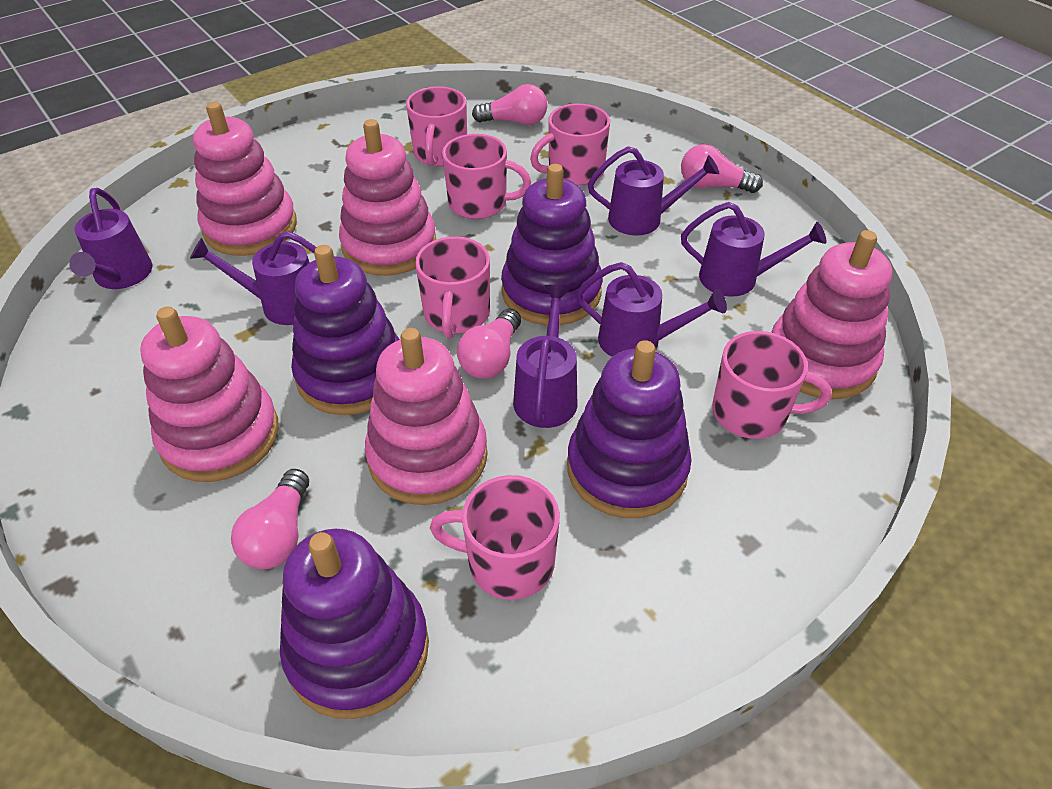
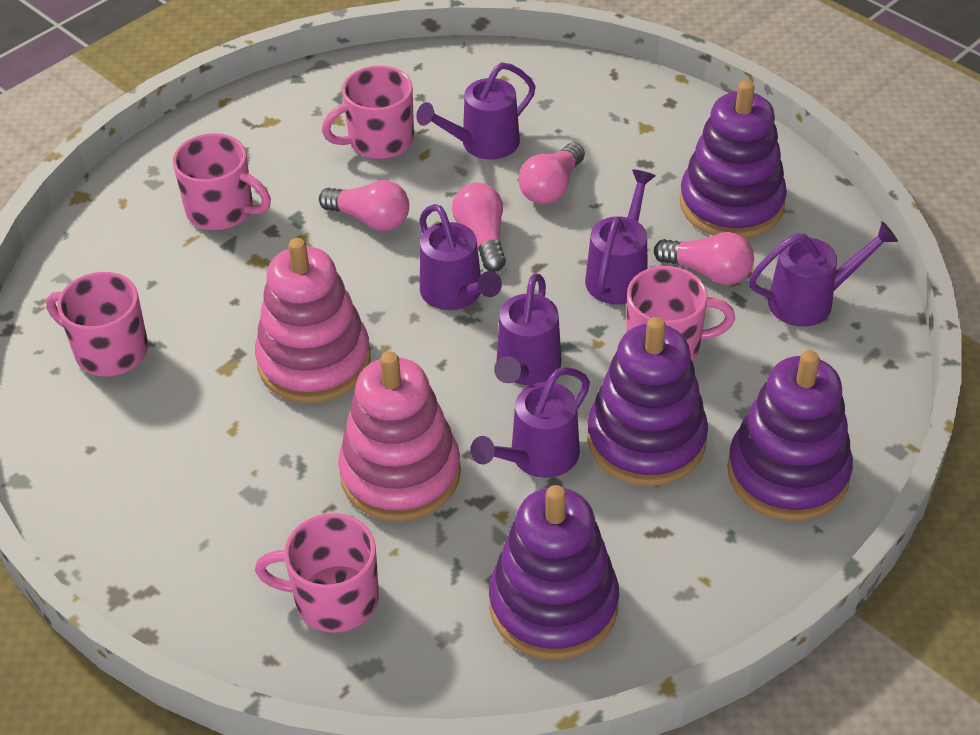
pink mug: 6 -> 5
pink stacking toy: 5 -> 2

